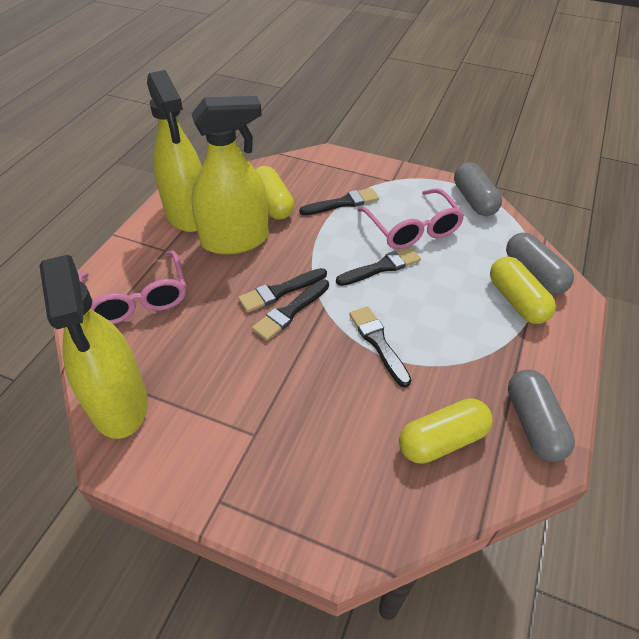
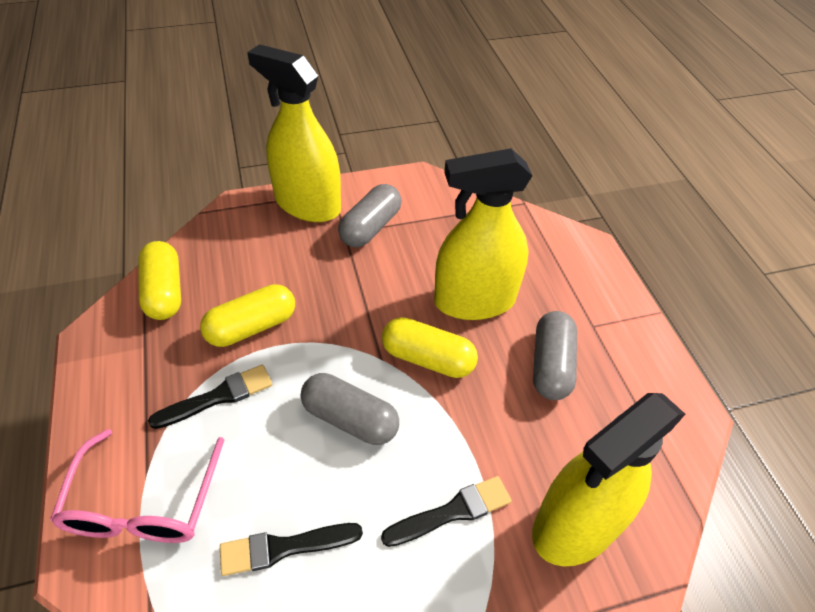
black brush: 5 -> 3
pink glasses: 2 -> 1

